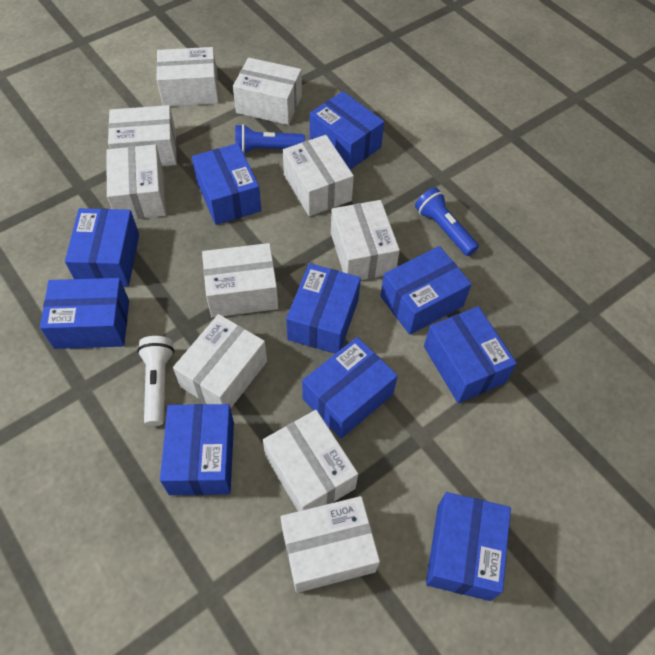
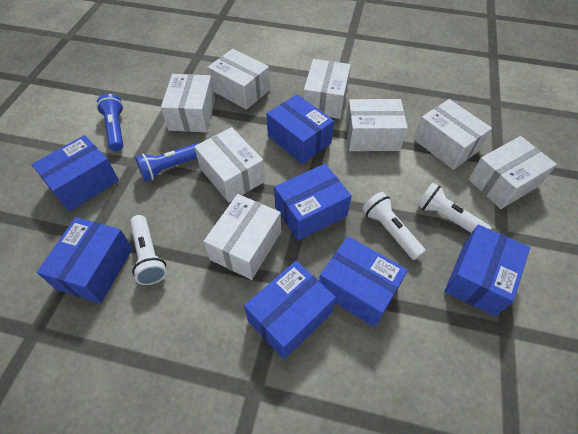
blue box: 10 -> 7
white box: 10 -> 8
white flashlight: 1 -> 3

